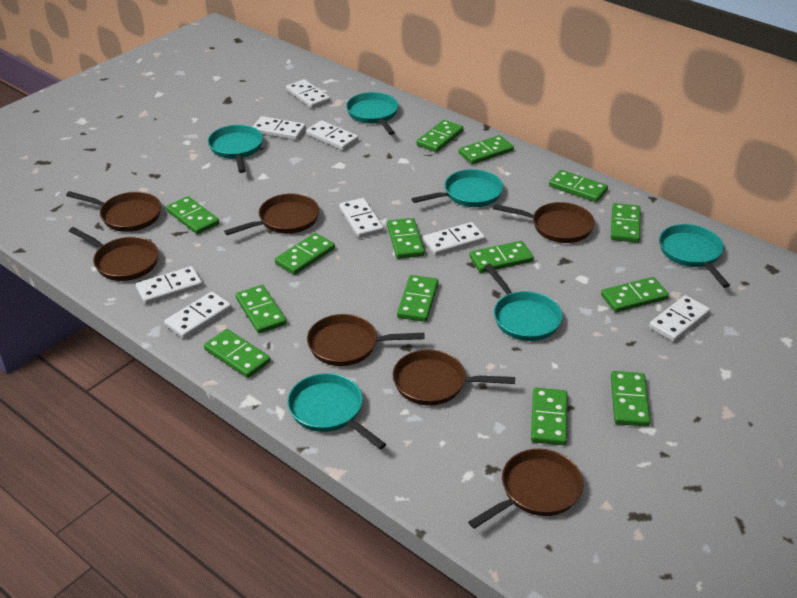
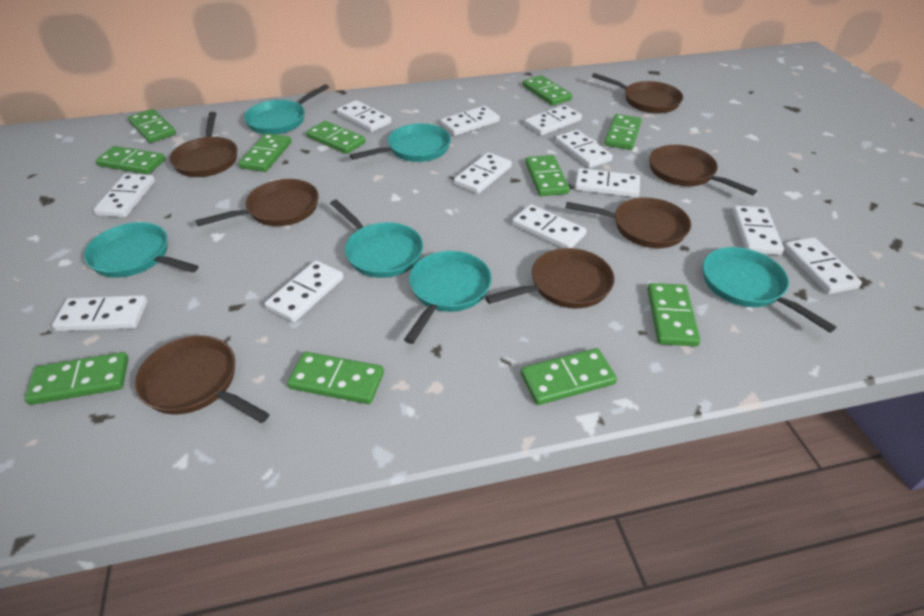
green domino: 14 -> 11
white domino: 8 -> 12

